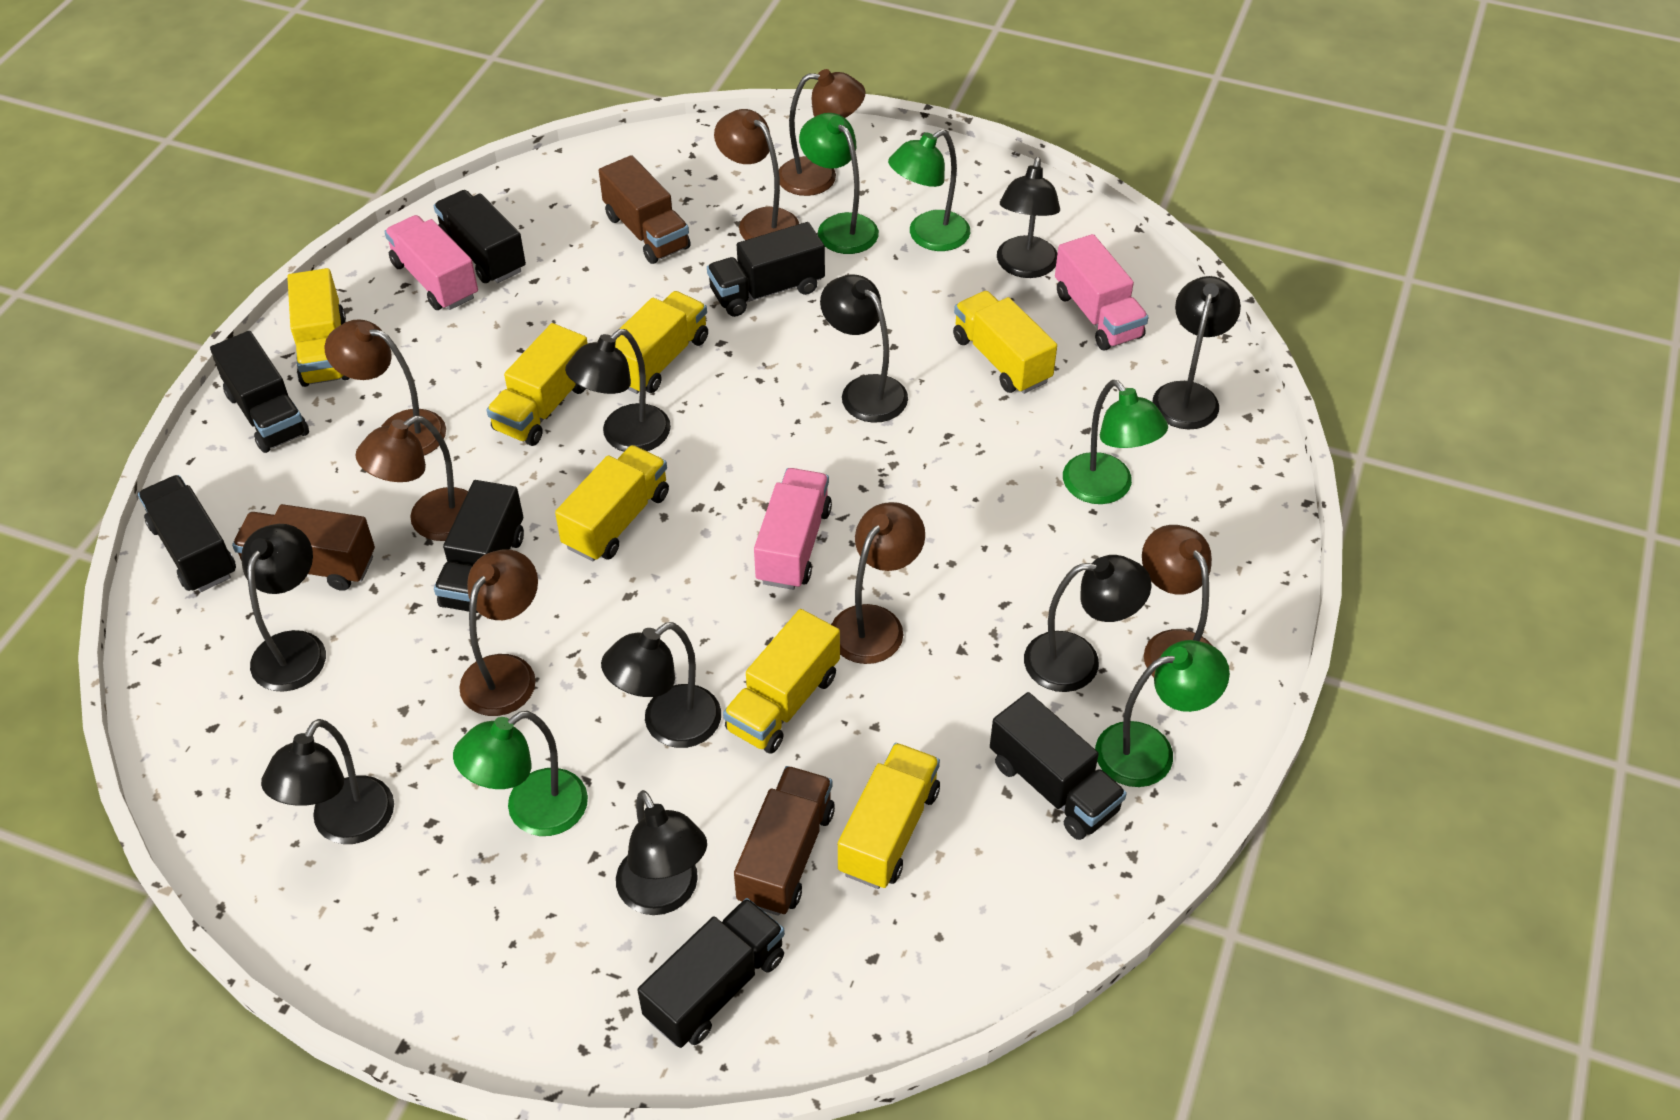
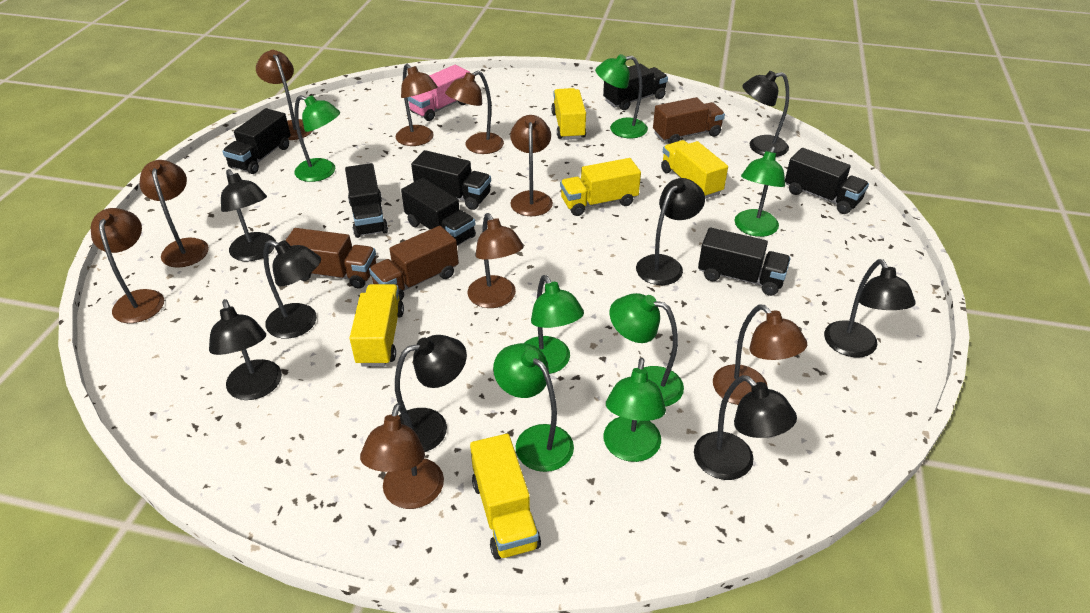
black lamp: 9 -> 8
brown lamp: 7 -> 9
green lamp: 5 -> 7
pink truck: 3 -> 1
yellow truck: 7 -> 5

